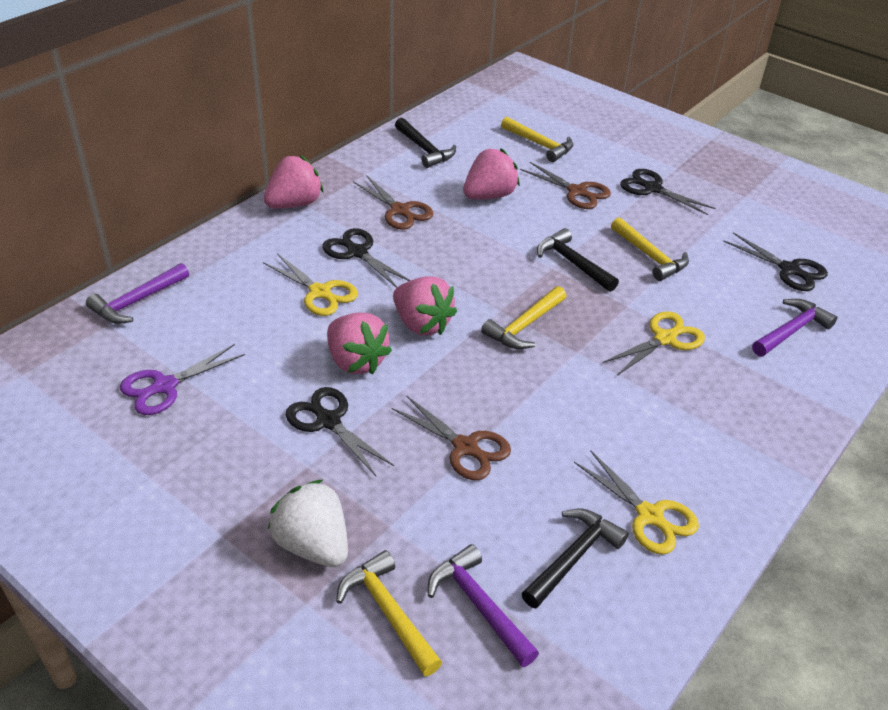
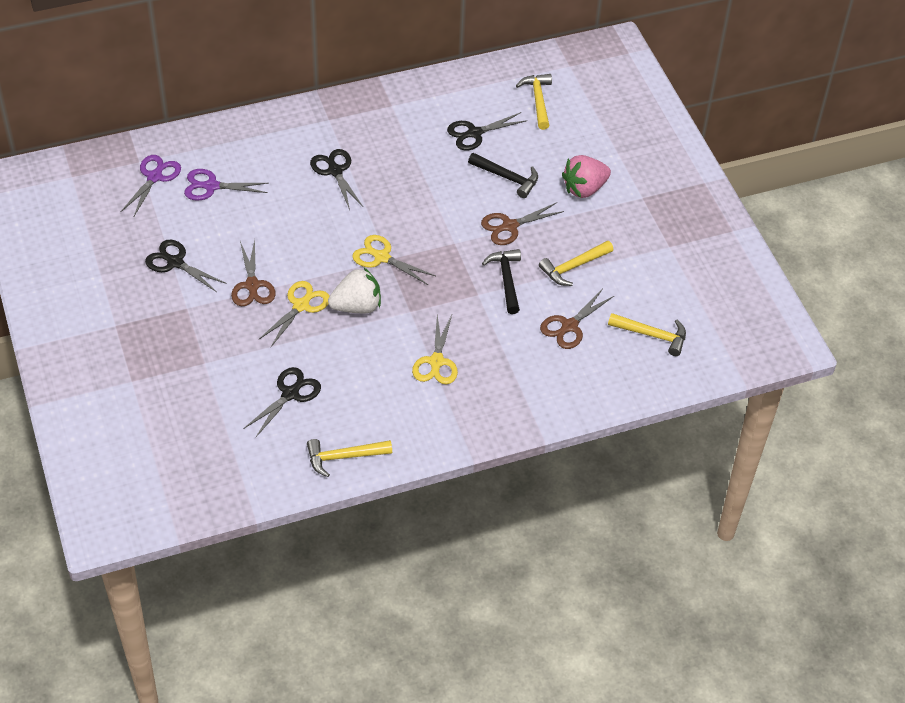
black hammer: 3 -> 2
pink strawberry: 4 -> 1
purple hammer: 3 -> 0
purple scissors: 1 -> 2

